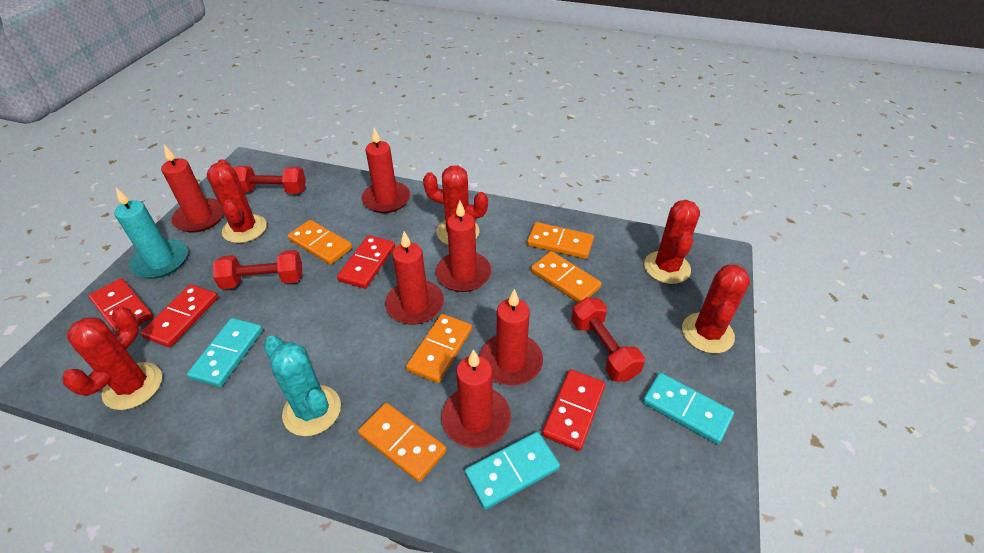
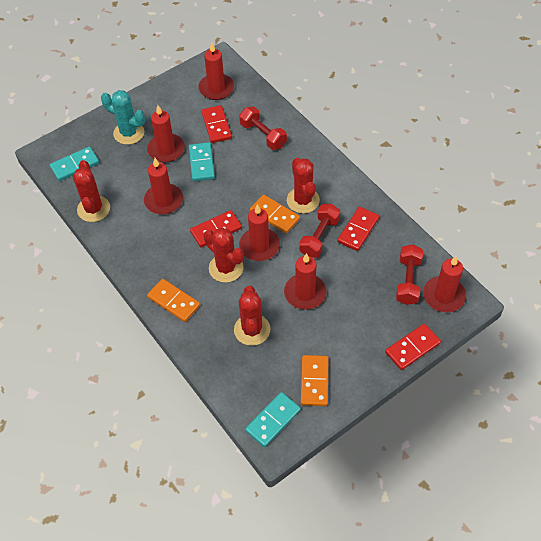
orange domino: 5 -> 3
red cactus: 5 -> 4
turquoise candle: 1 -> 0

